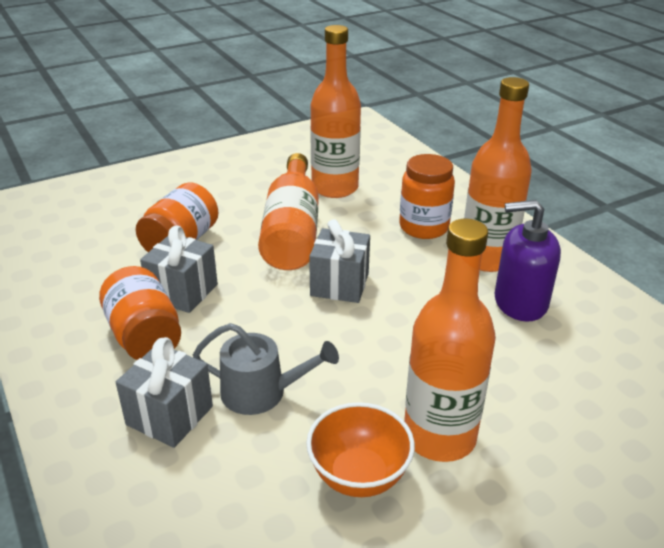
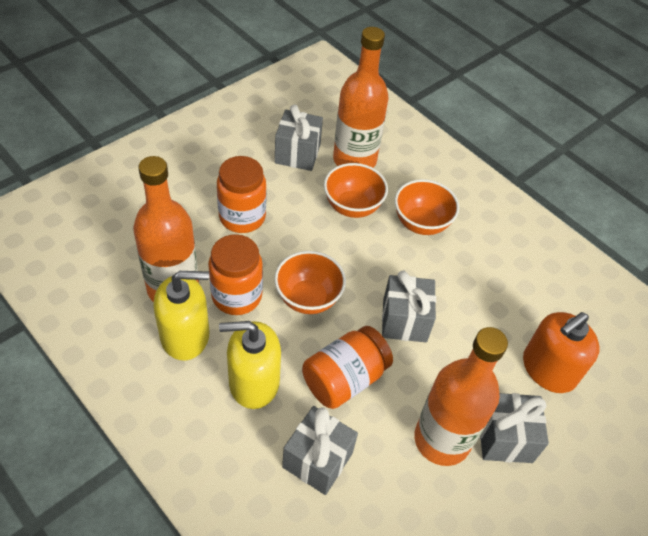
grey gift: 3 -> 4
grey watering can: 1 -> 0
orange bottle: 4 -> 3
orange bowl: 1 -> 3
orange soap dispenser: 0 -> 1
purple soap dispenser: 1 -> 0
yellow soap dispenser: 0 -> 2

